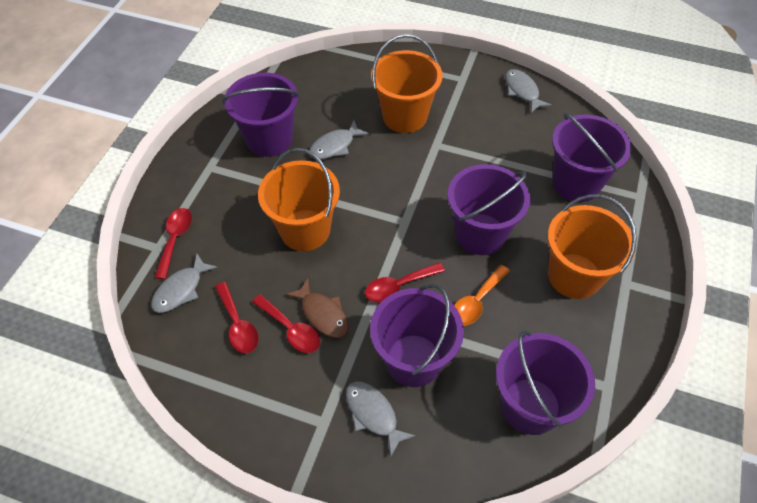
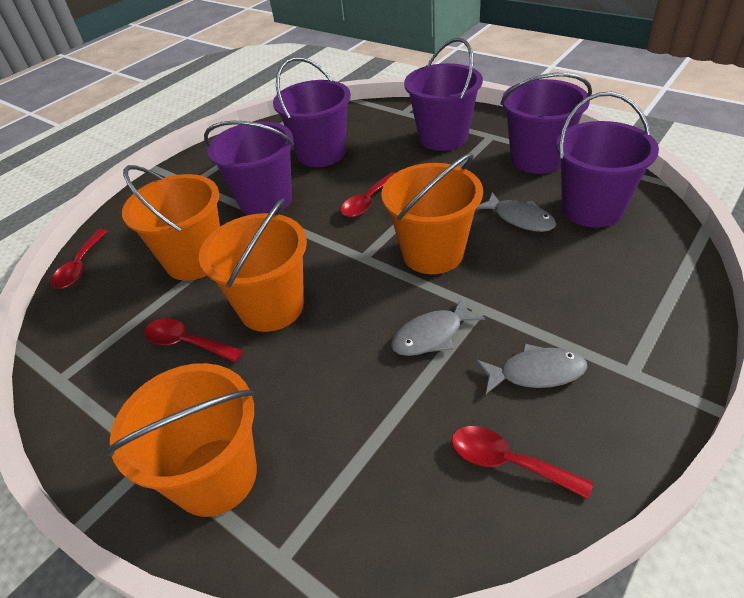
brown fish: 1 -> 0
grey fish: 4 -> 3
orange bucket: 3 -> 4
orange spoon: 1 -> 0

